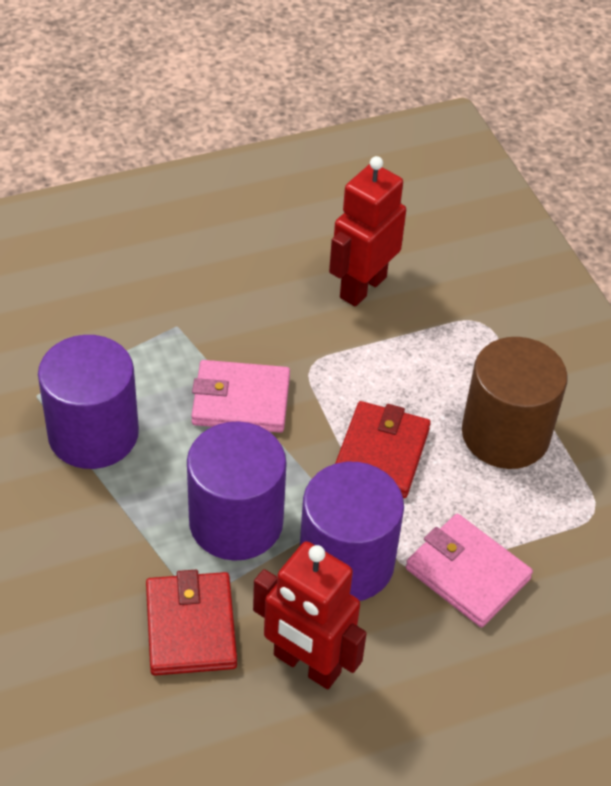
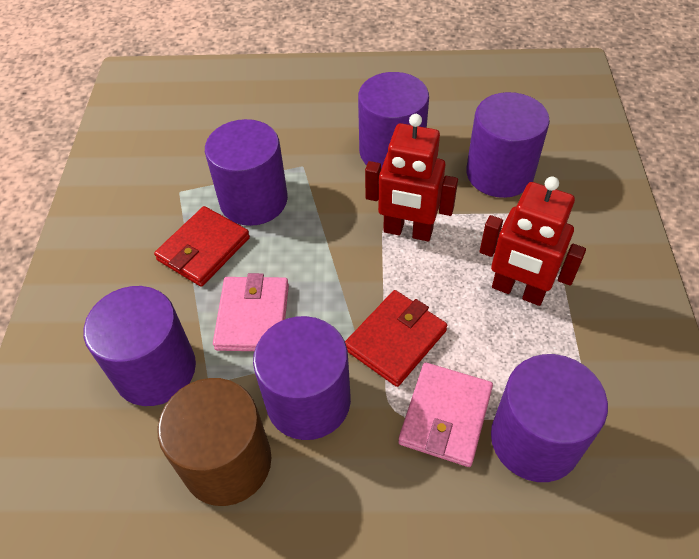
purple cylinder: 3 -> 6

